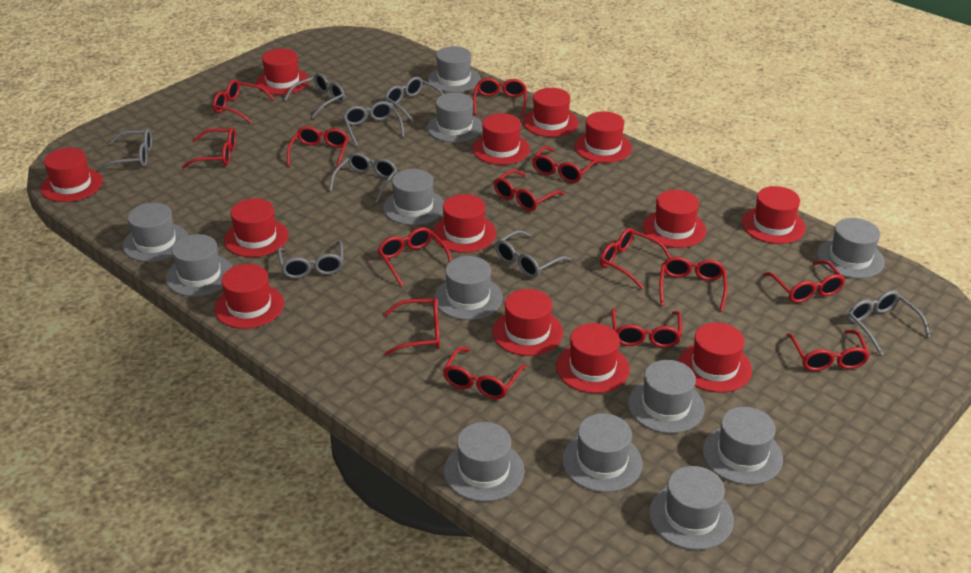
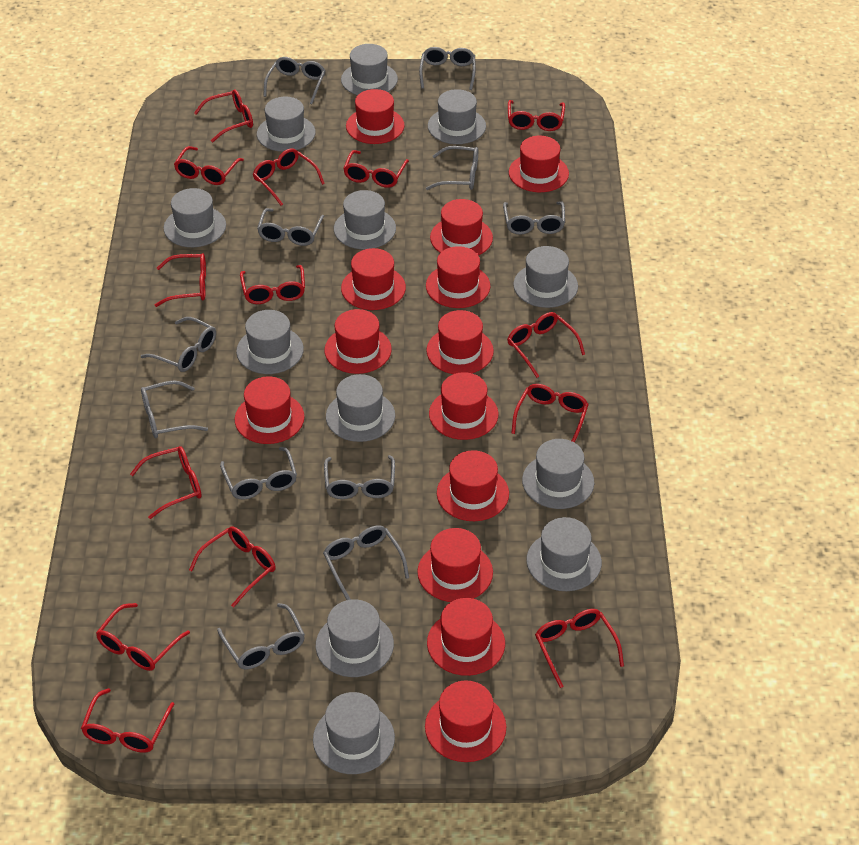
grey glasses: 8 -> 11

